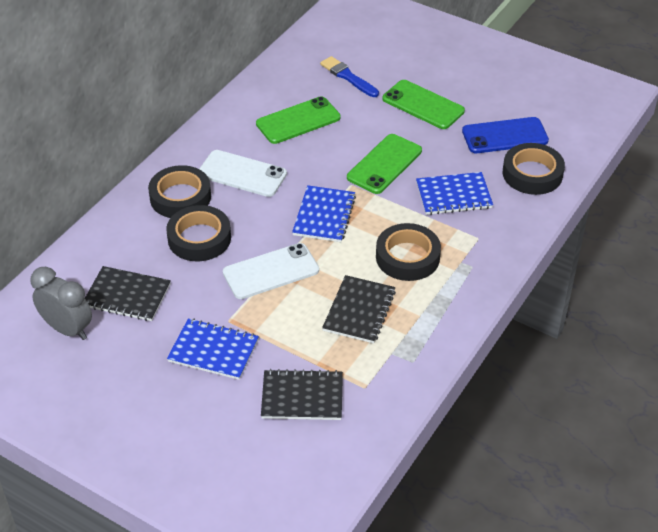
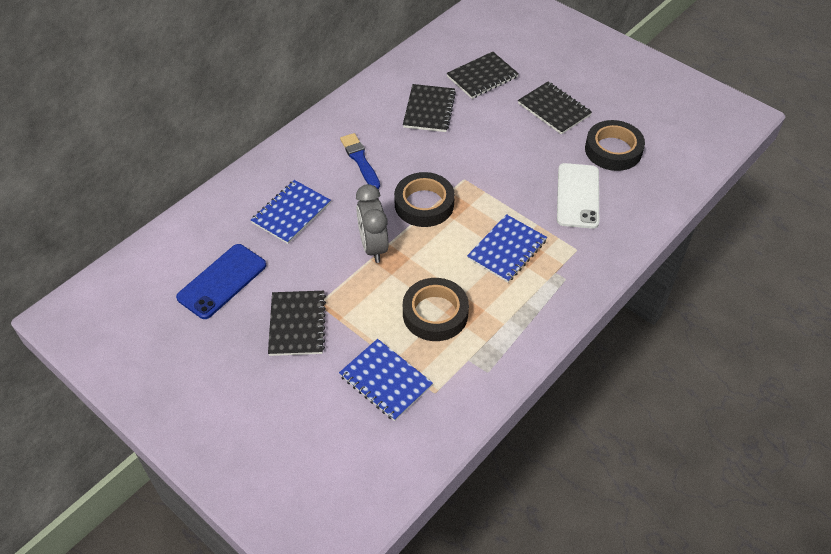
black notebook: 3 -> 4
black tape: 4 -> 3
green phone: 3 -> 0
white phone: 2 -> 1

